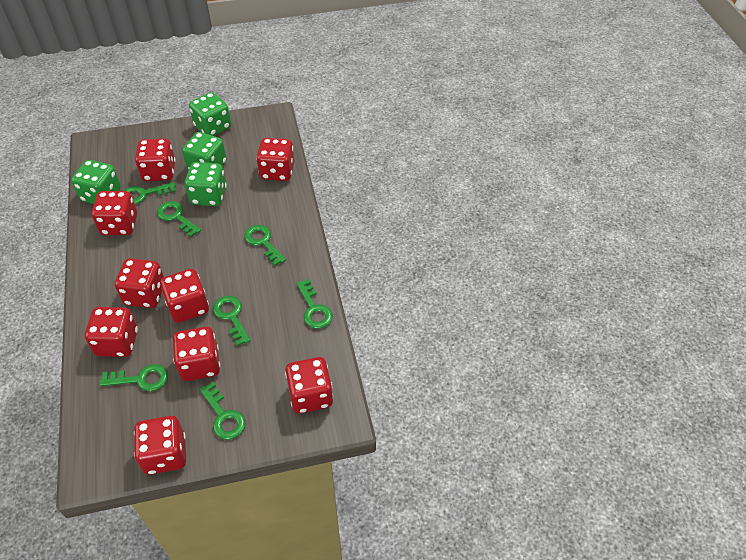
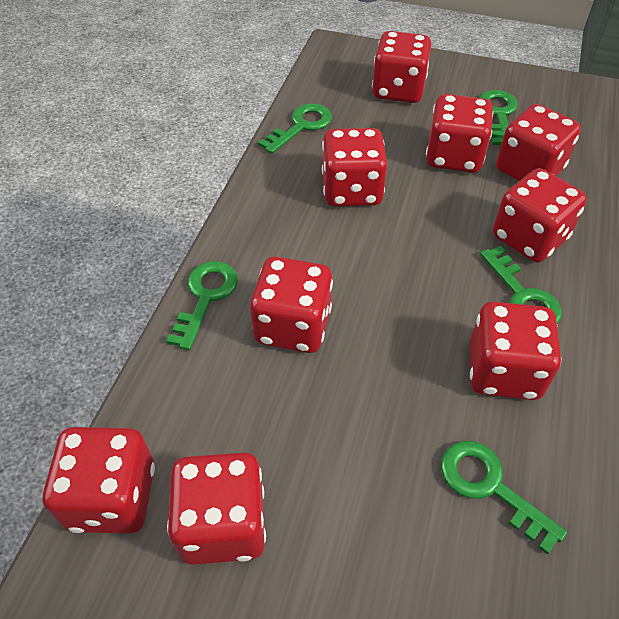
green dice: 4 -> 0
green key: 7 -> 5

